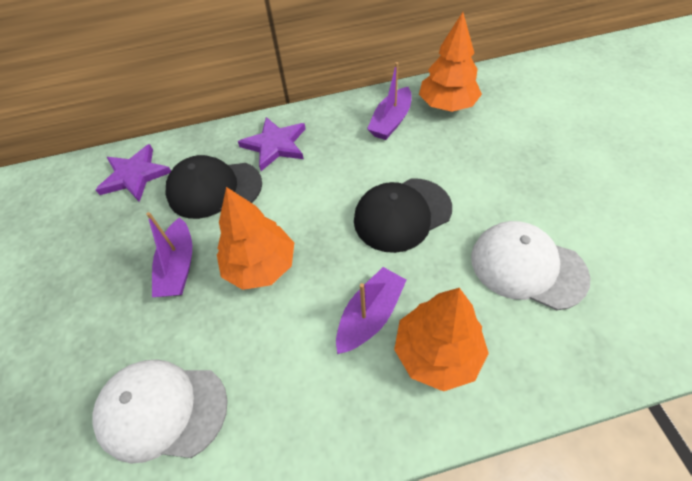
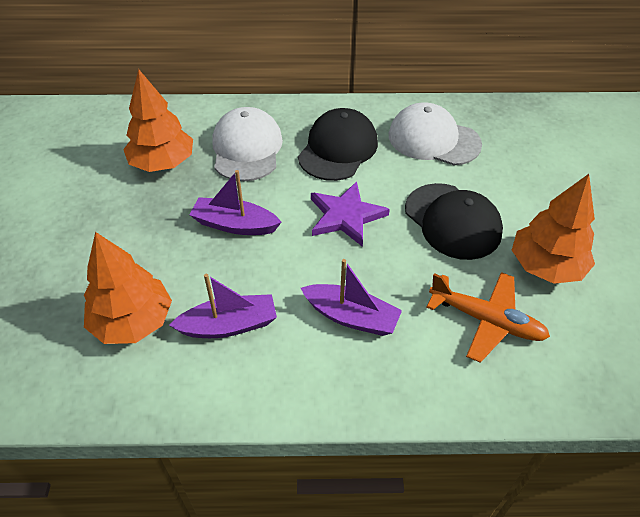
orange plane: 0 -> 1
purple star: 2 -> 1

